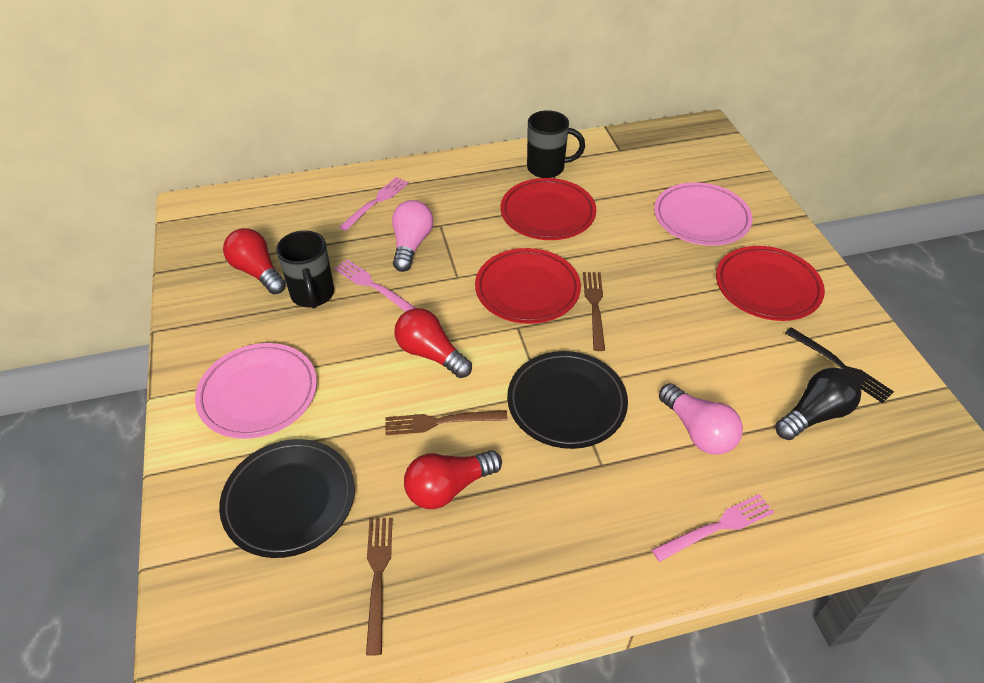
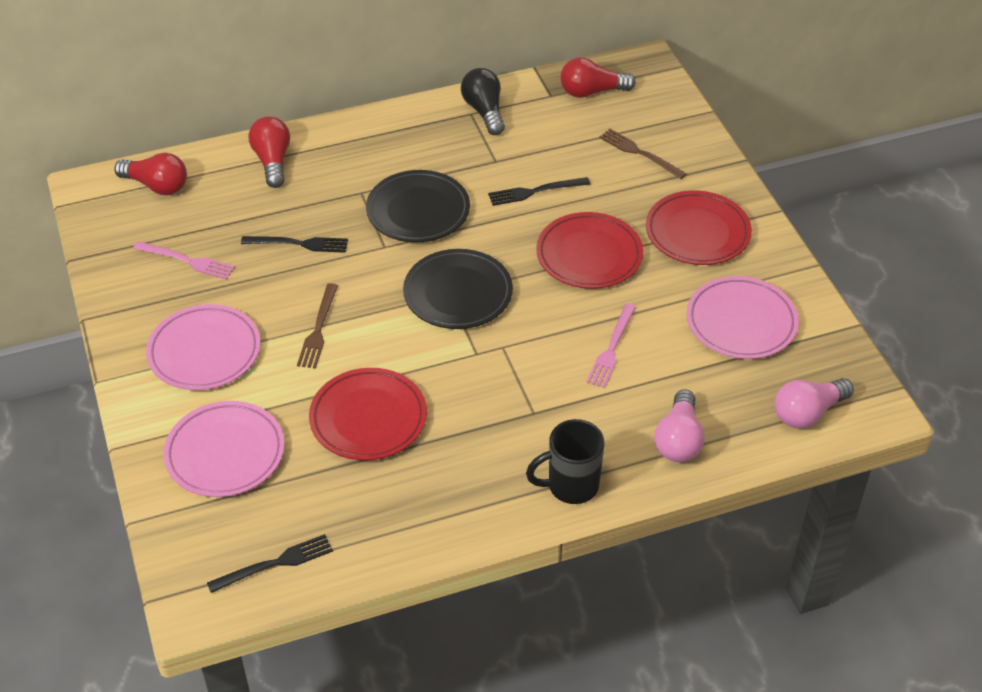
black fork: 1 -> 3
black mug: 2 -> 1
brown fork: 3 -> 2
pink fork: 3 -> 2
pink plate: 2 -> 3

